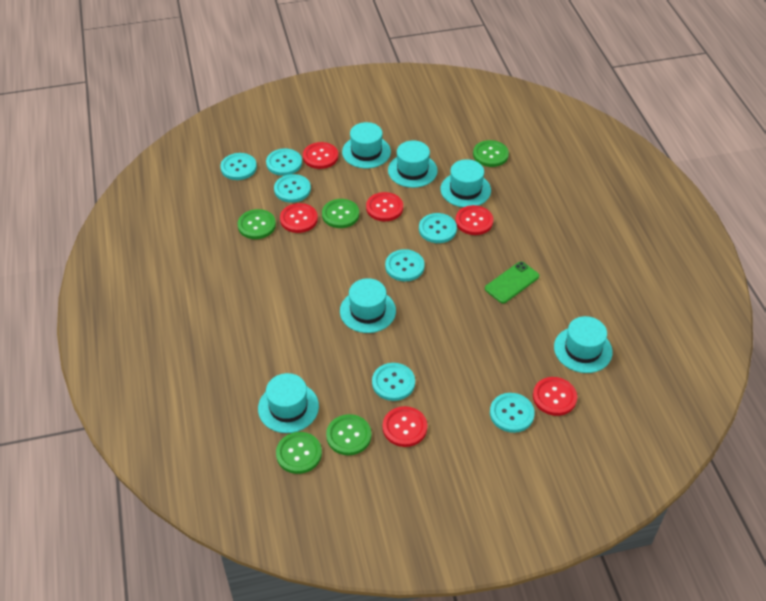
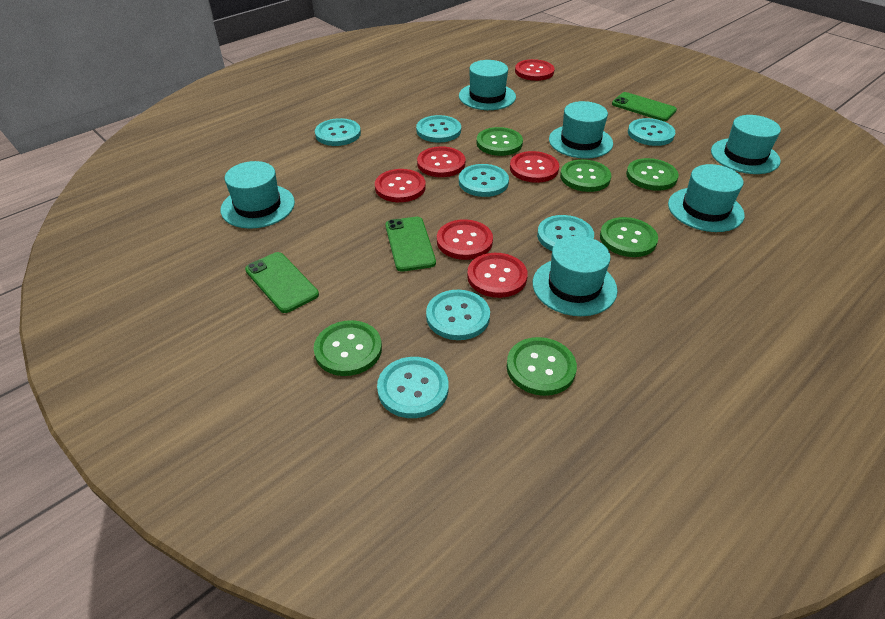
green button: 5 -> 6
green phone: 1 -> 3

